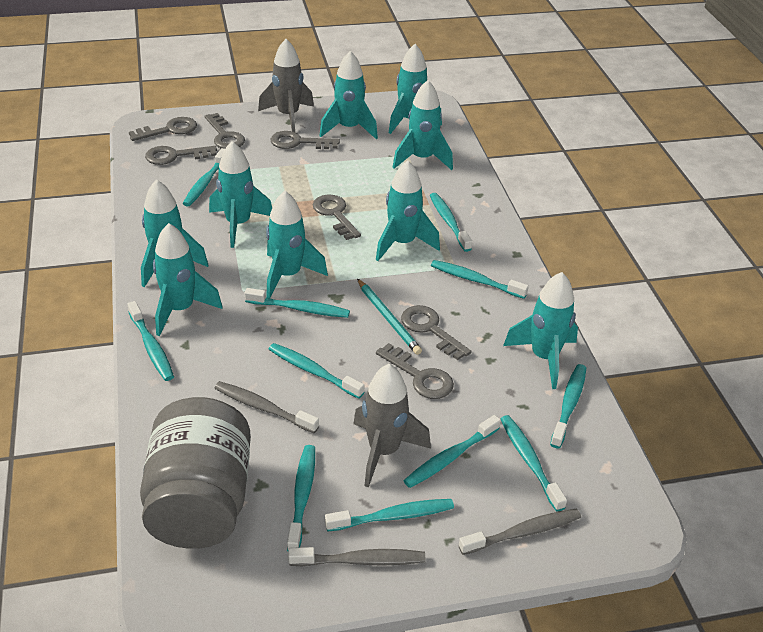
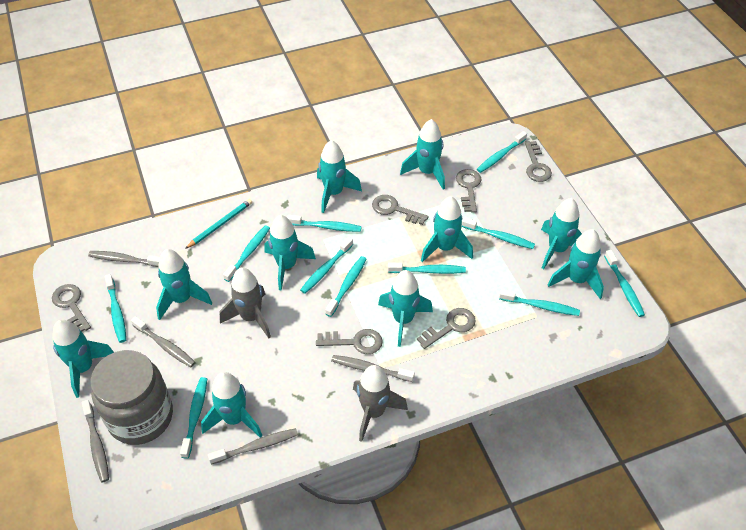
grey key: 7 -> 6
grey toothbrush: 3 -> 5
turquoise rocket: 9 -> 10

